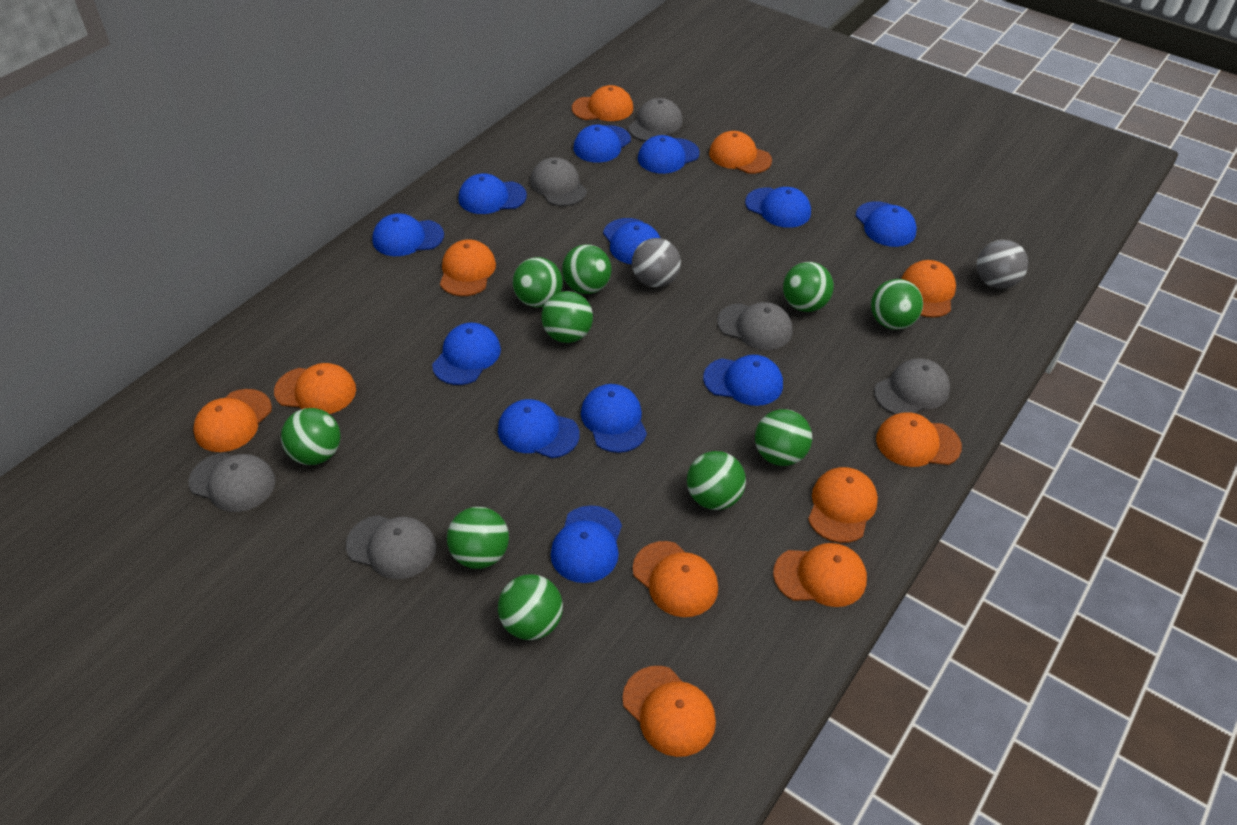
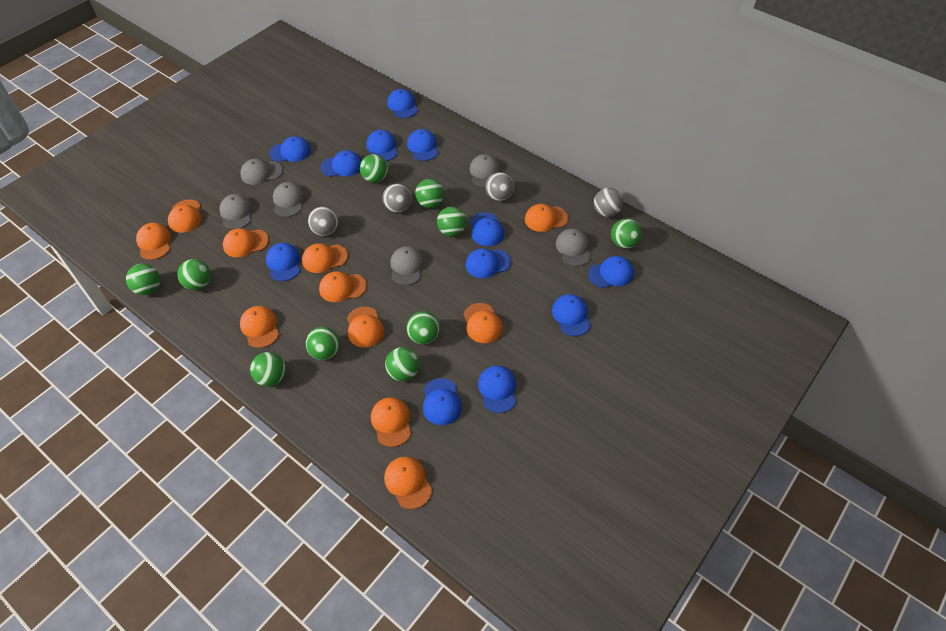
grey ball: 2 -> 4

